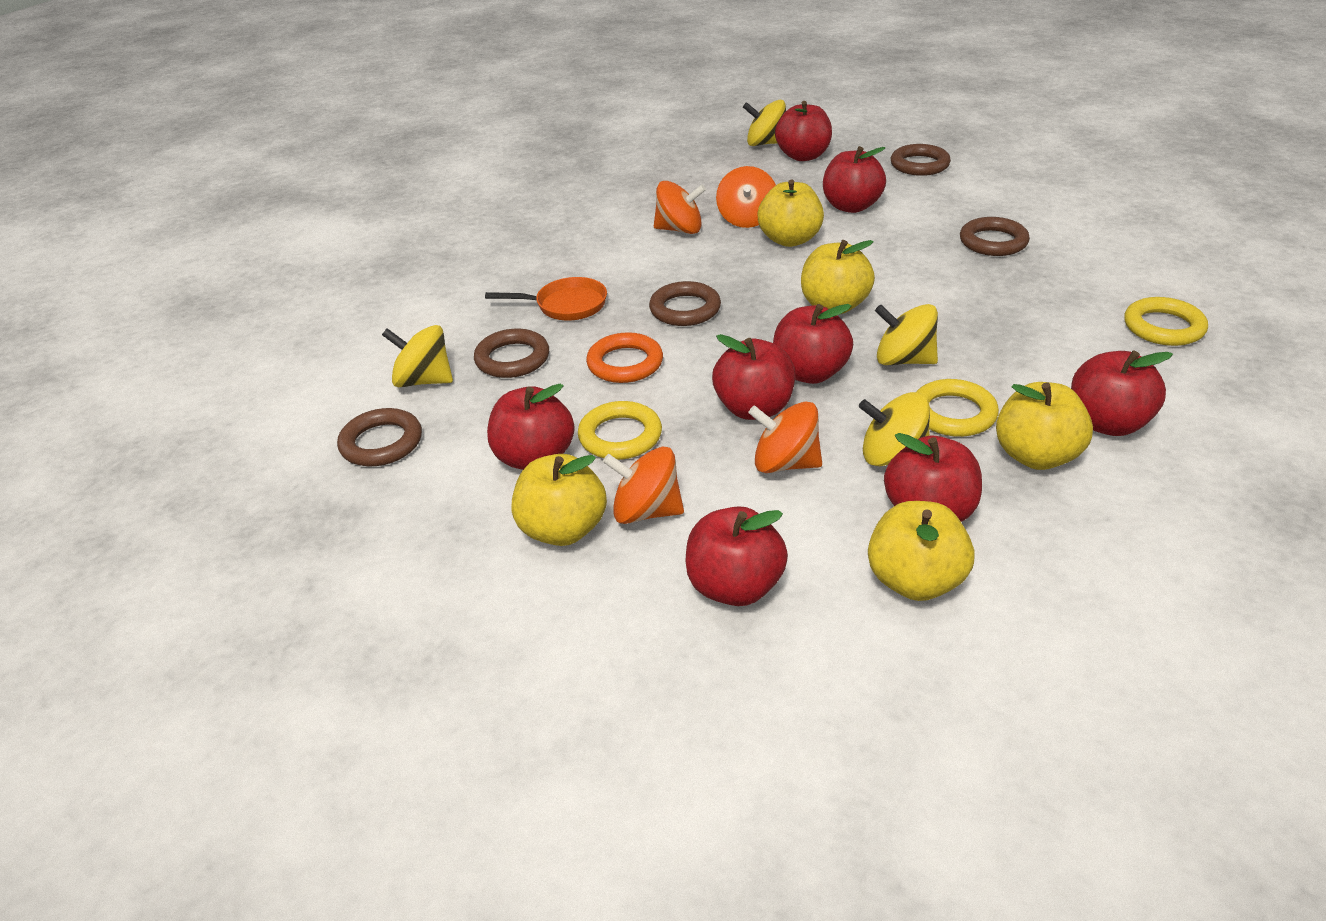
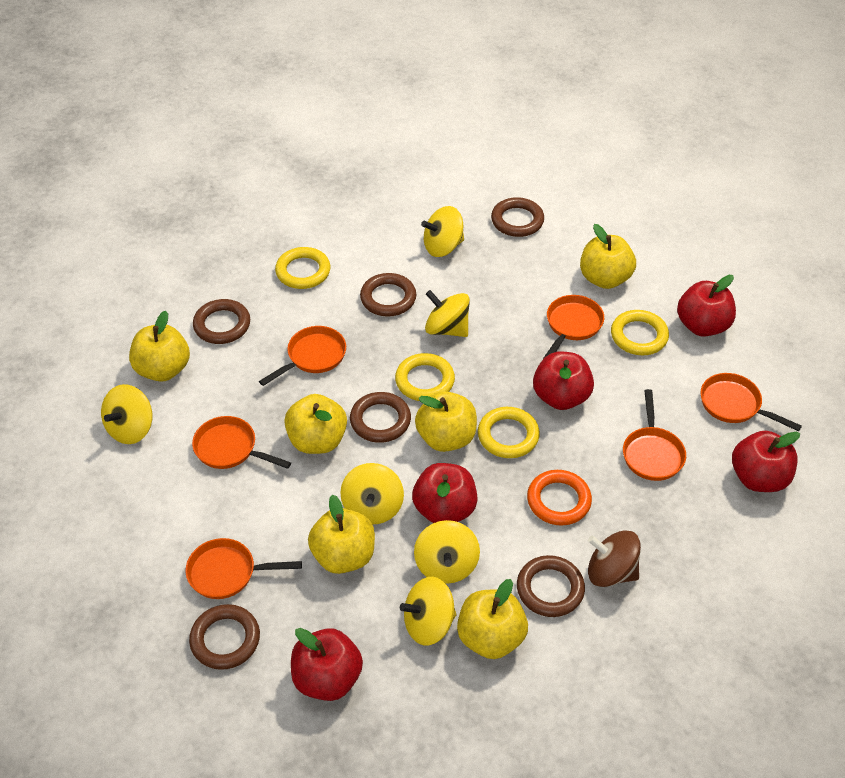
brown ring: 5 -> 6
brown spinning top: 0 -> 1
orange pan: 1 -> 6
orange spinning top: 4 -> 0
red apple: 8 -> 5
yellow apple: 5 -> 6
yellow ring: 3 -> 4
yellow spinning top: 4 -> 6

